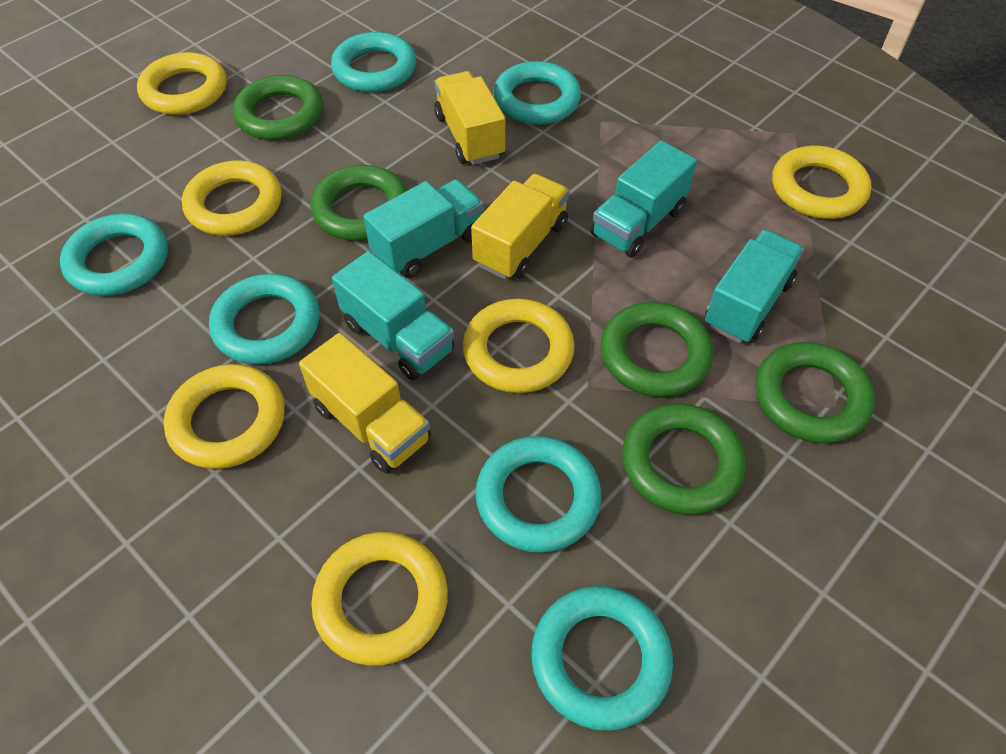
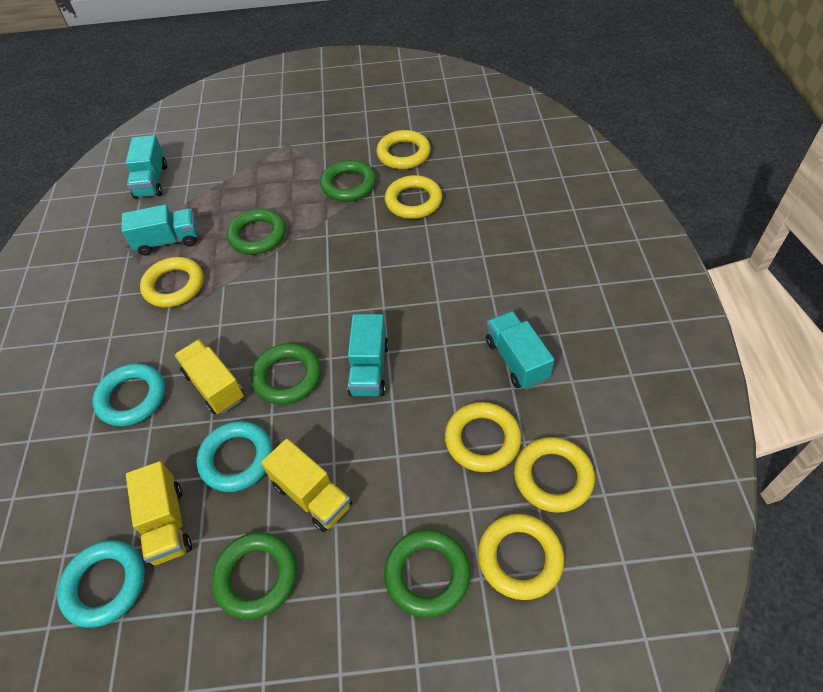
turquoise ring: 6 -> 3

